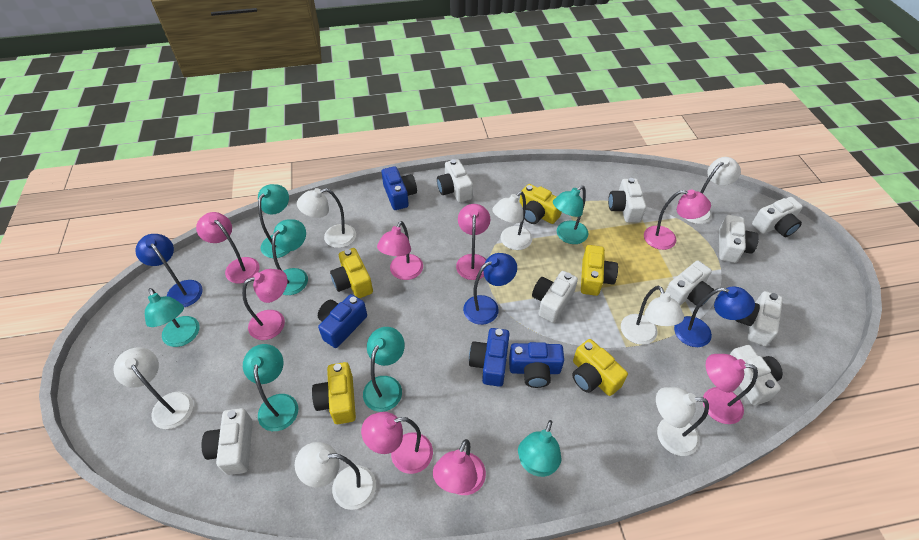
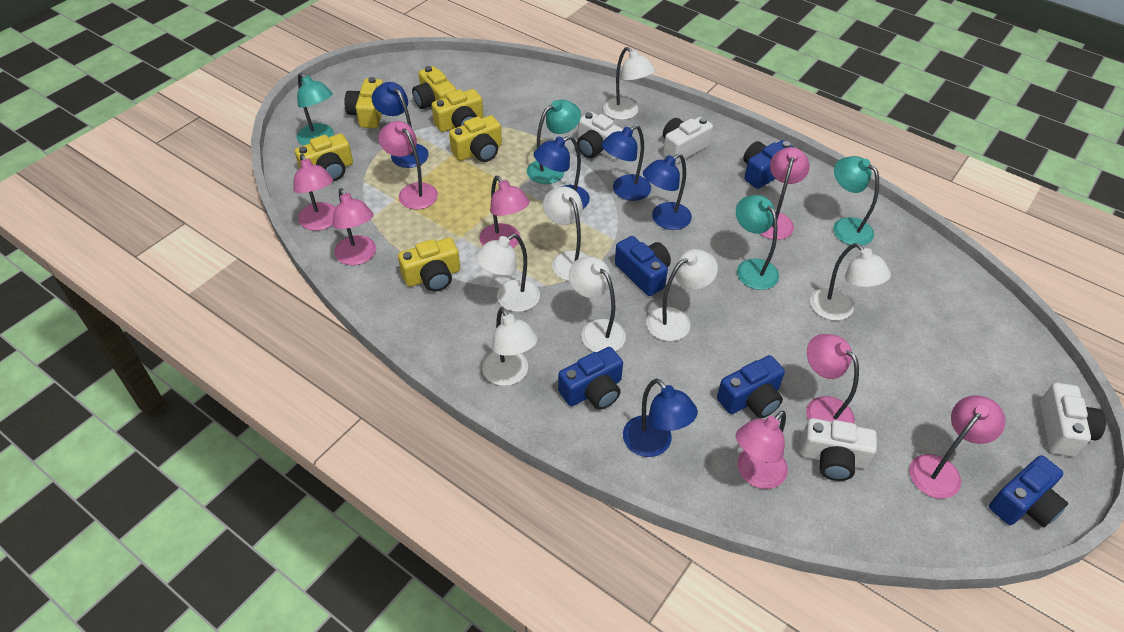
blue camera: 4 -> 5
blue lamp: 3 -> 5
turquoise lamp: 7 -> 4
white camera: 9 -> 4
yellow camera: 5 -> 6

